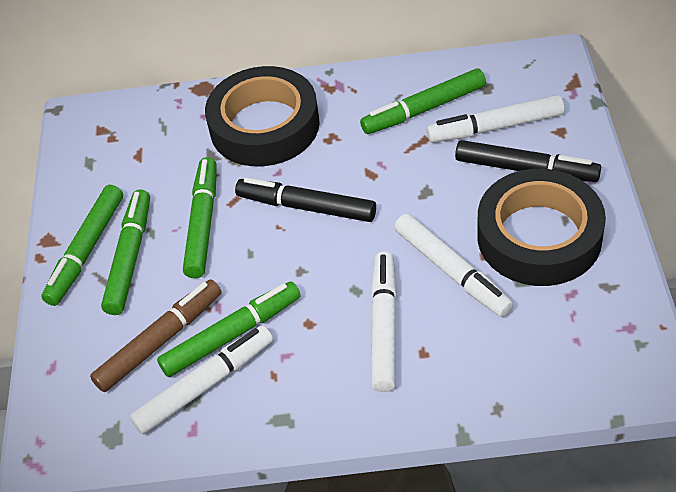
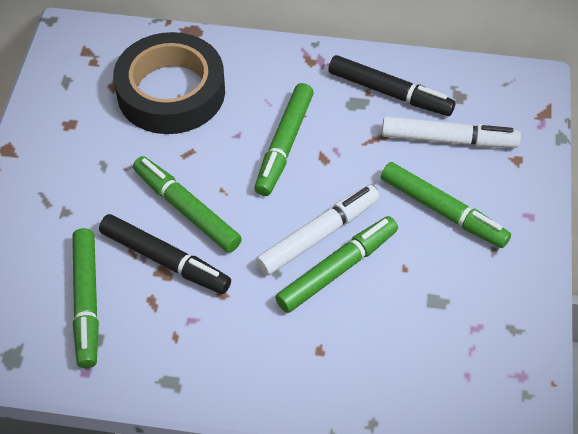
black tape: 2 -> 1
brown marker: 1 -> 0
white marker: 4 -> 2

